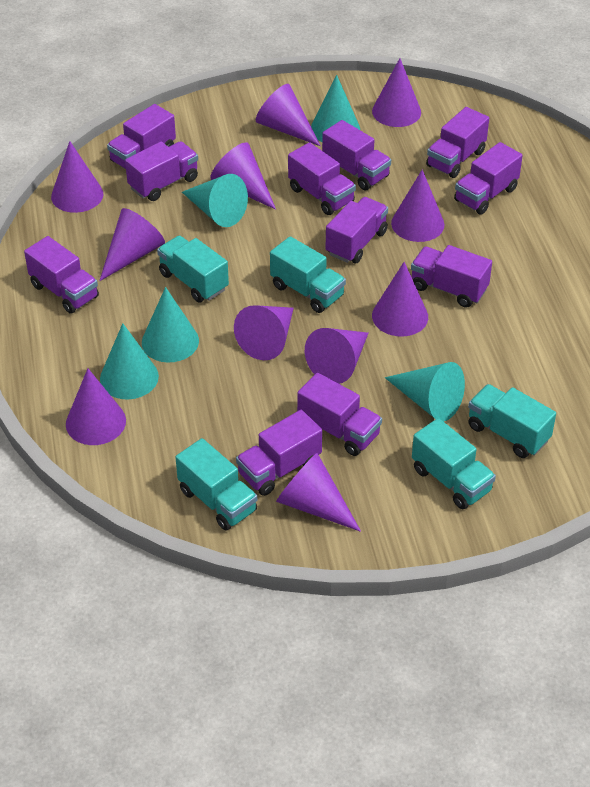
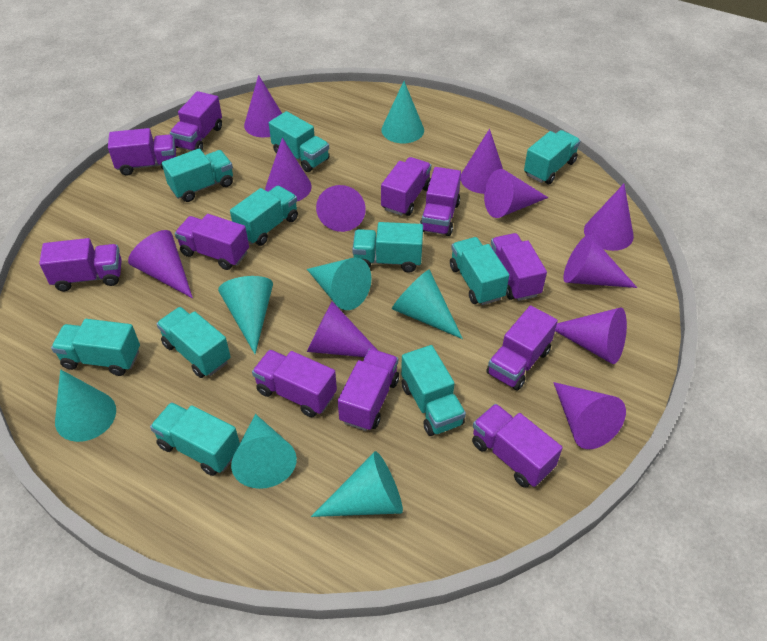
turquoise cone: 5 -> 7
turquoise truck: 5 -> 10

